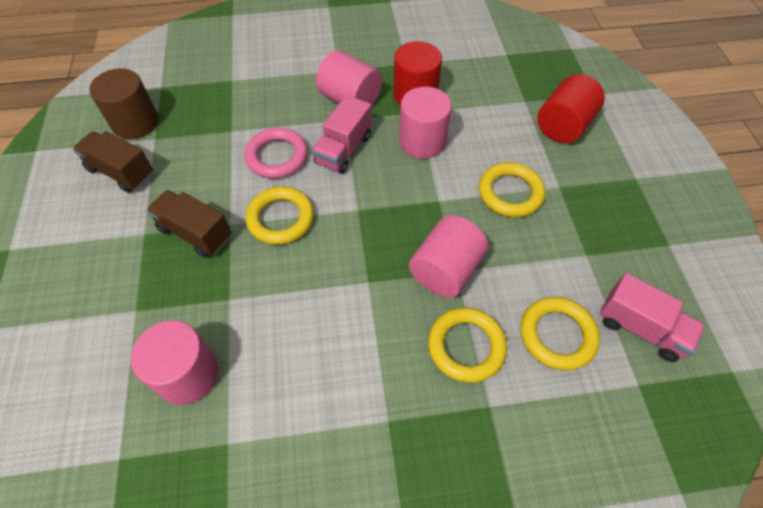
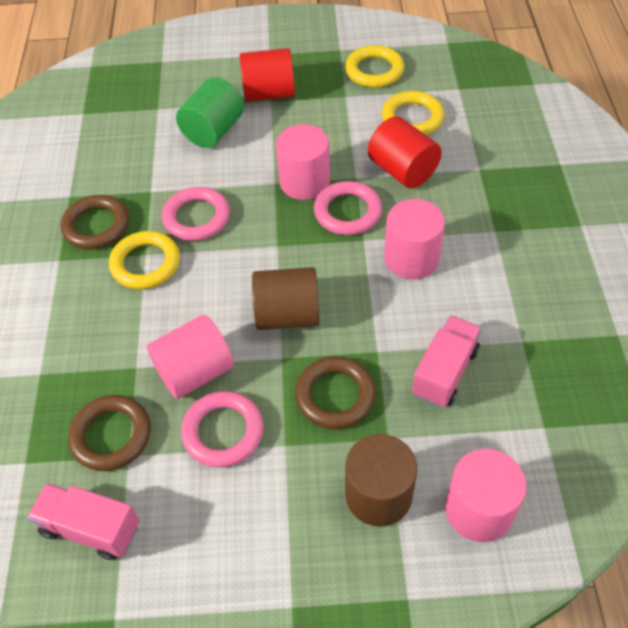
brown cylinder: 1 -> 2
brown ring: 0 -> 3
brown truck: 2 -> 0
green cylinder: 0 -> 1
pink ring: 1 -> 3
yellow ring: 4 -> 3

